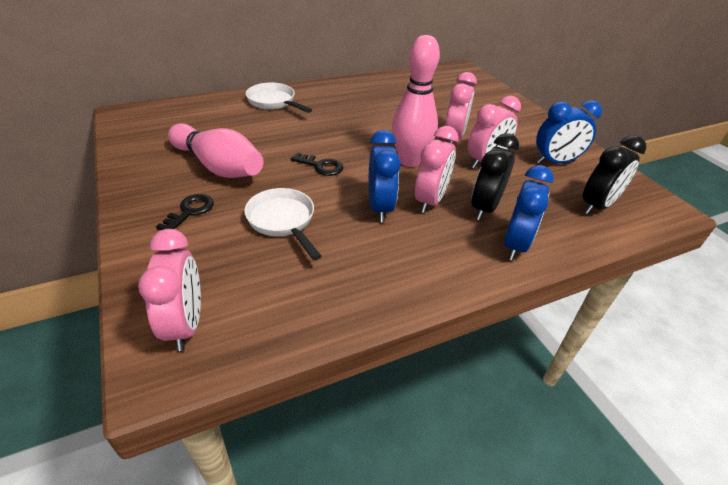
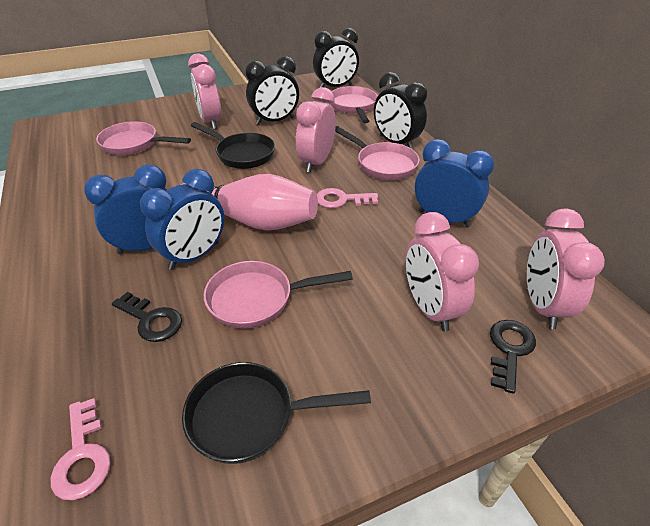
black clock: 2 -> 3
black pan: 0 -> 2
pink bowling pin: 2 -> 1
pink key: 0 -> 2
pink pan: 0 -> 4
white pan: 2 -> 0

